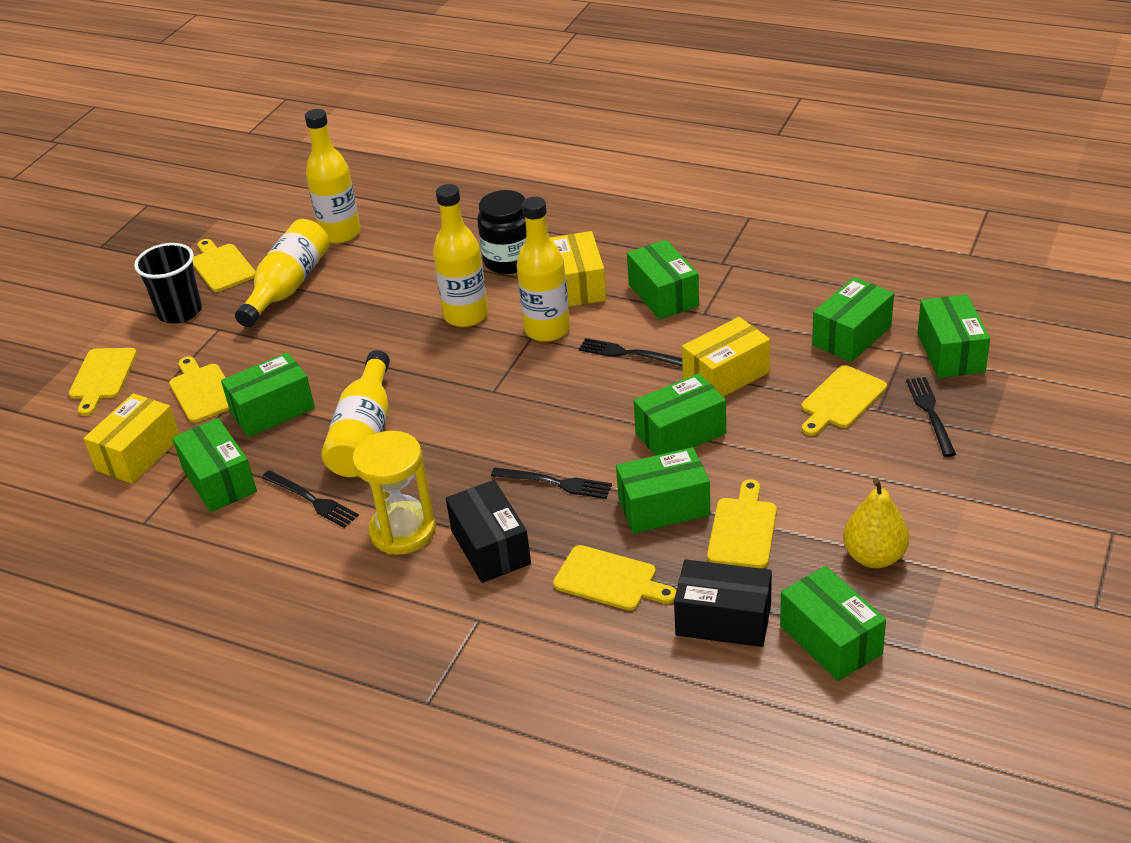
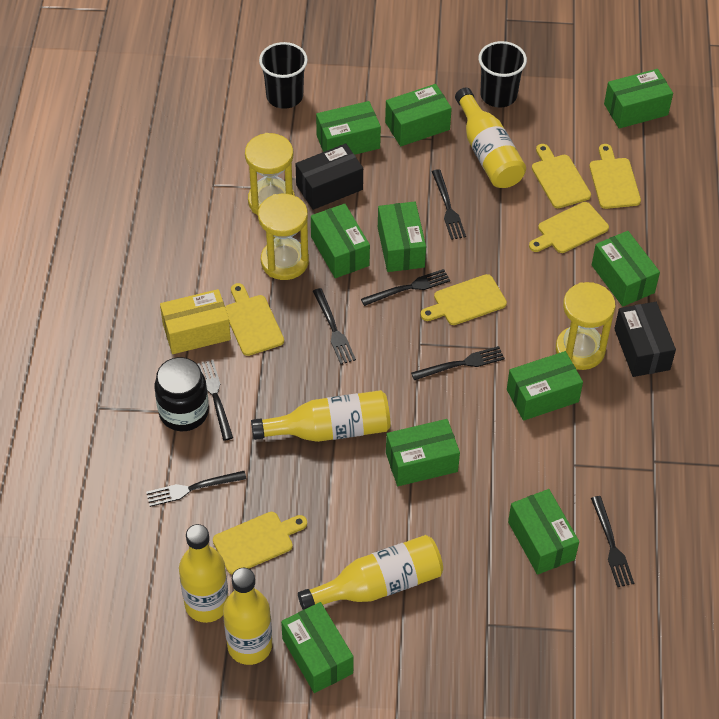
black cup: 1 -> 2
black fork: 4 -> 7
green box: 8 -> 10
yellow box: 3 -> 1
yellow hourglass: 1 -> 3
yellow pear: 1 -> 0

